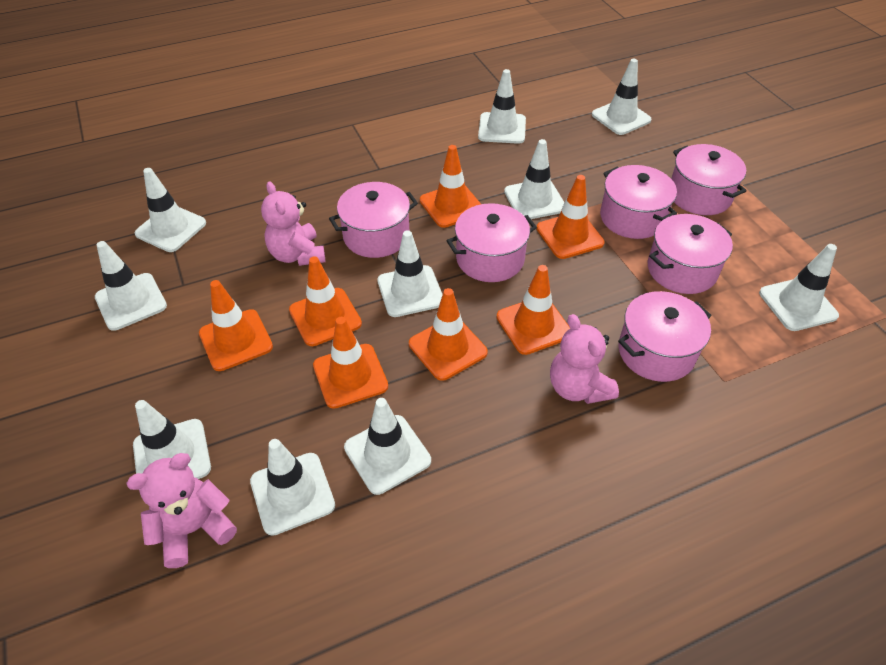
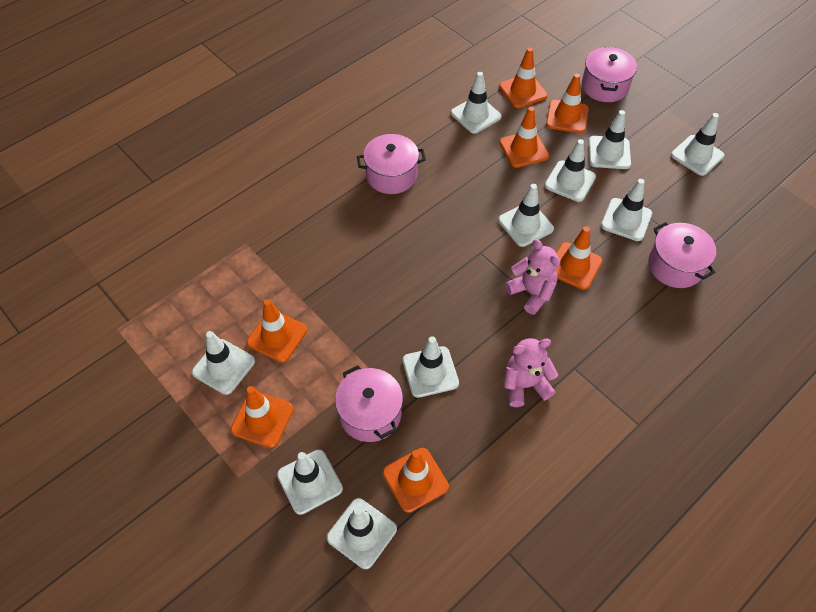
pink pot: 6 -> 4
pink teddy bear: 3 -> 2

